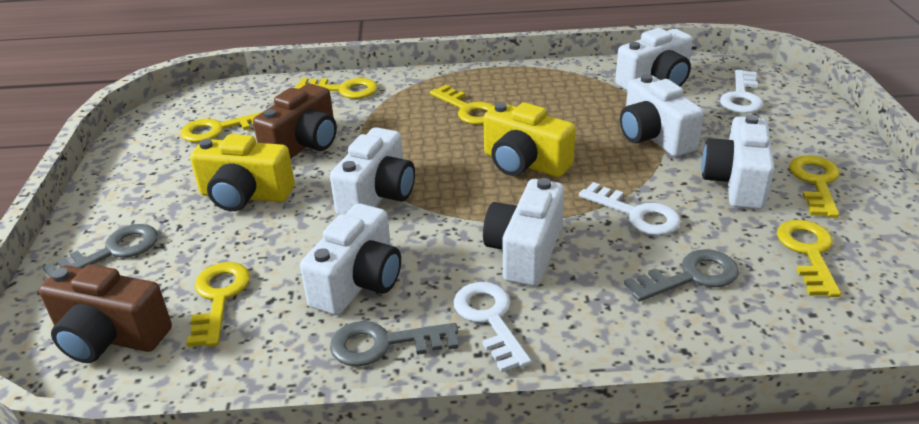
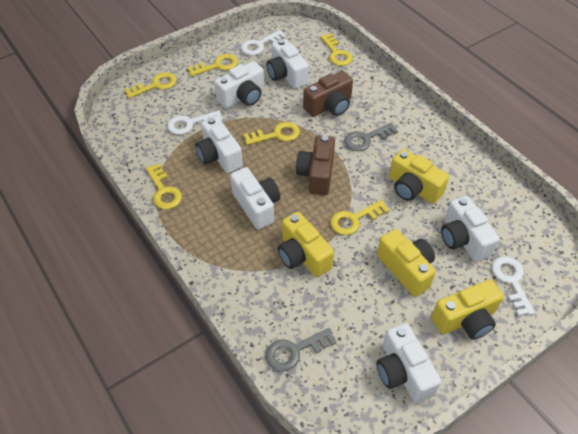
grey key: 3 -> 2
yellow camera: 2 -> 4

